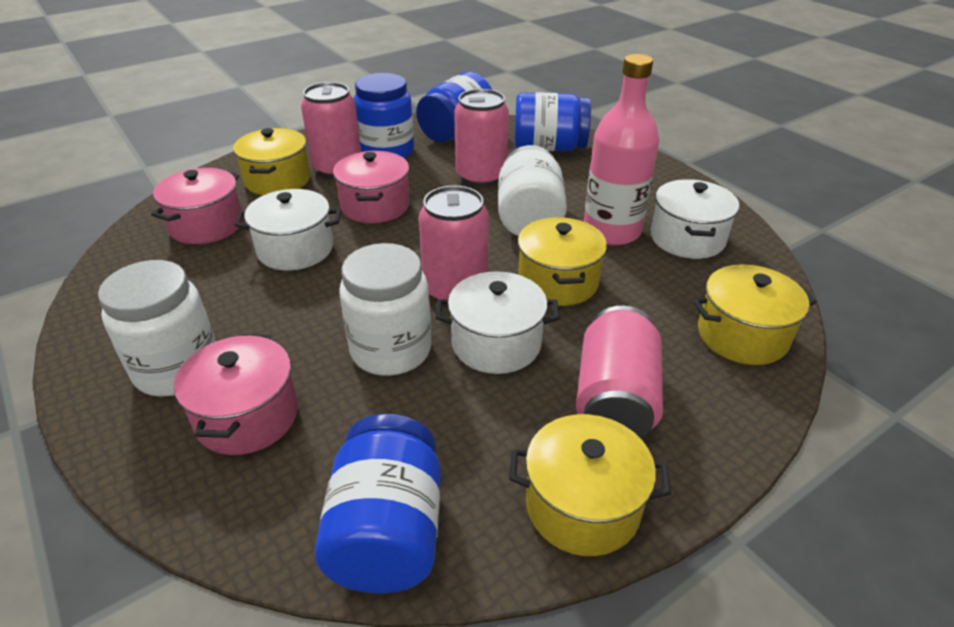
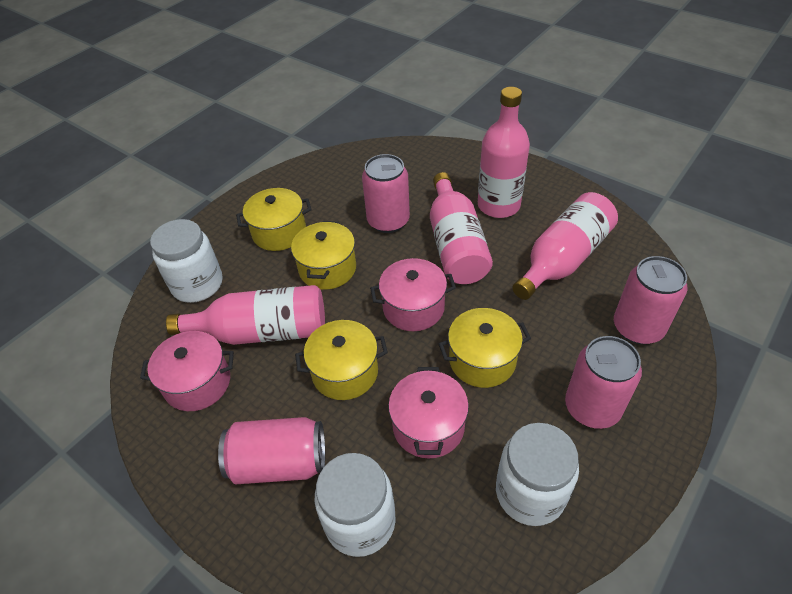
blue jar: 4 -> 0
pink bottle: 1 -> 4
white pot: 3 -> 0

